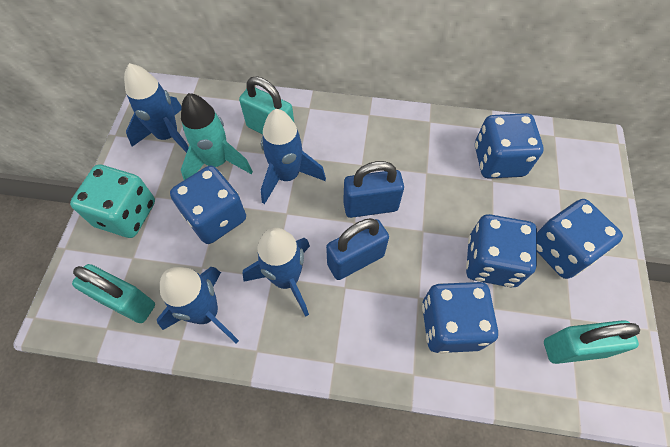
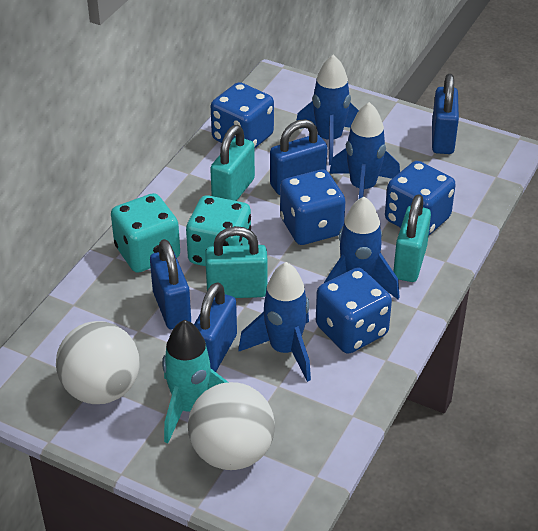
blue dice: 5 -> 4
blue padlock: 2 -> 4
turquoise dice: 1 -> 2
white ball: 0 -> 2

